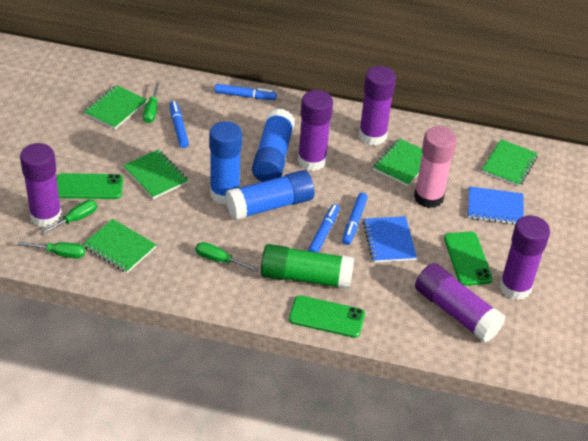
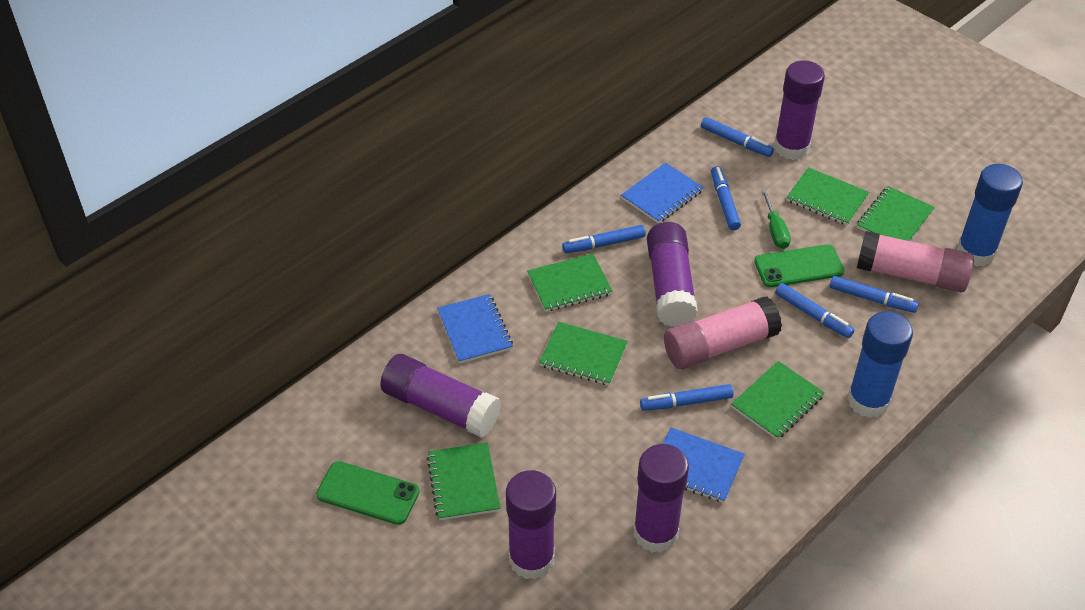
blue glue stick: 3 -> 2
blue marker: 4 -> 6
blue notebook: 2 -> 3
green glue stick: 1 -> 0
green notebook: 5 -> 6
green phone: 3 -> 2
green screwdriver: 4 -> 1
pink glue stick: 1 -> 2

